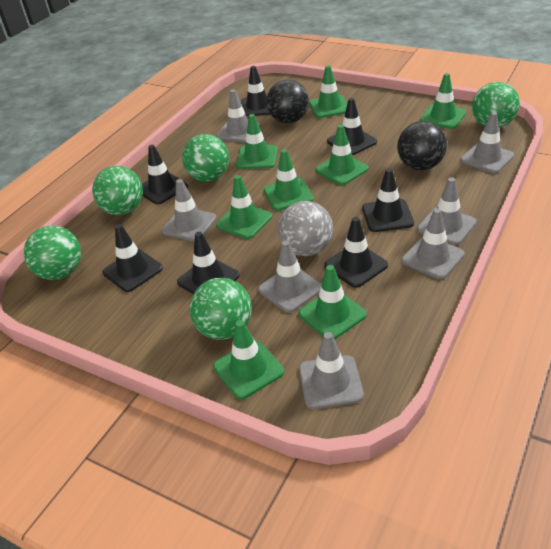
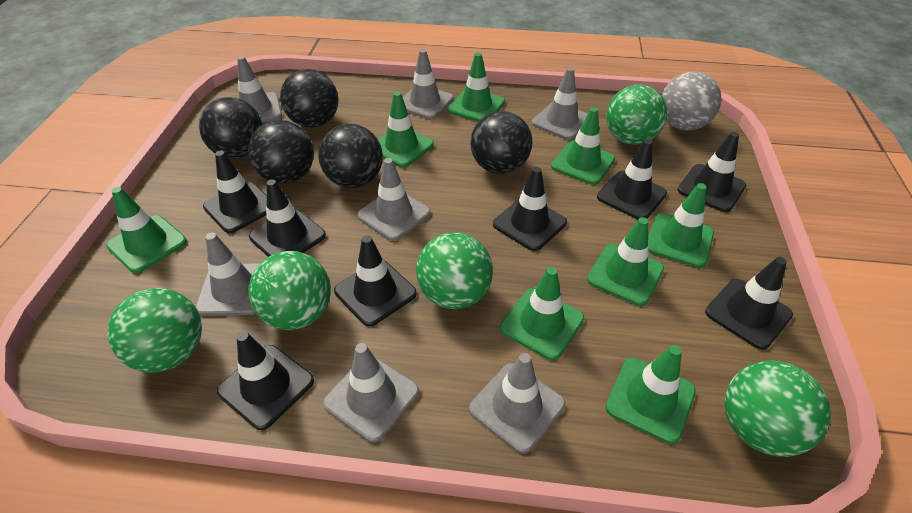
black ball: 2 -> 5
black traffic cone: 7 -> 8

